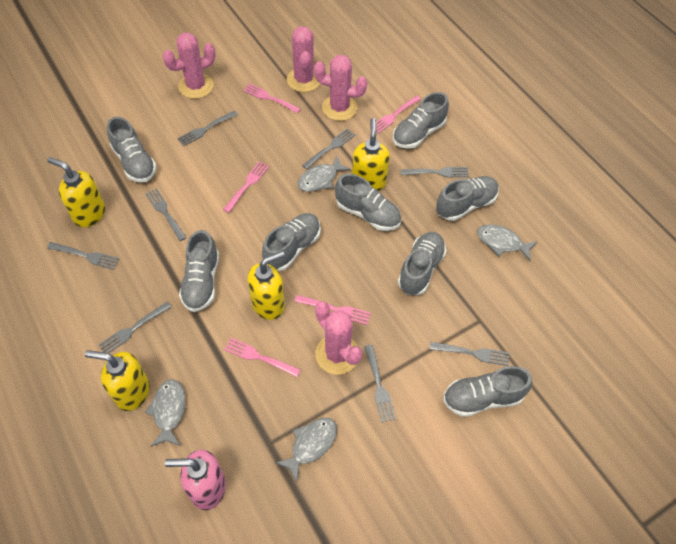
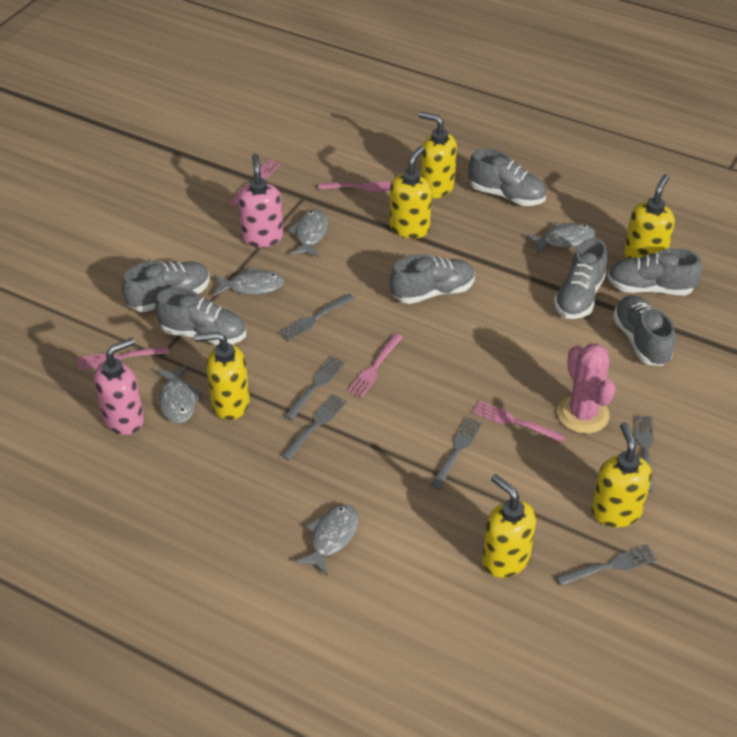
grey fish: 4 -> 5
grey fork: 8 -> 6
grey shoe: 8 -> 7
pink cactus: 4 -> 1
pink soap dispenser: 1 -> 2
yellow soap dispenser: 4 -> 6

